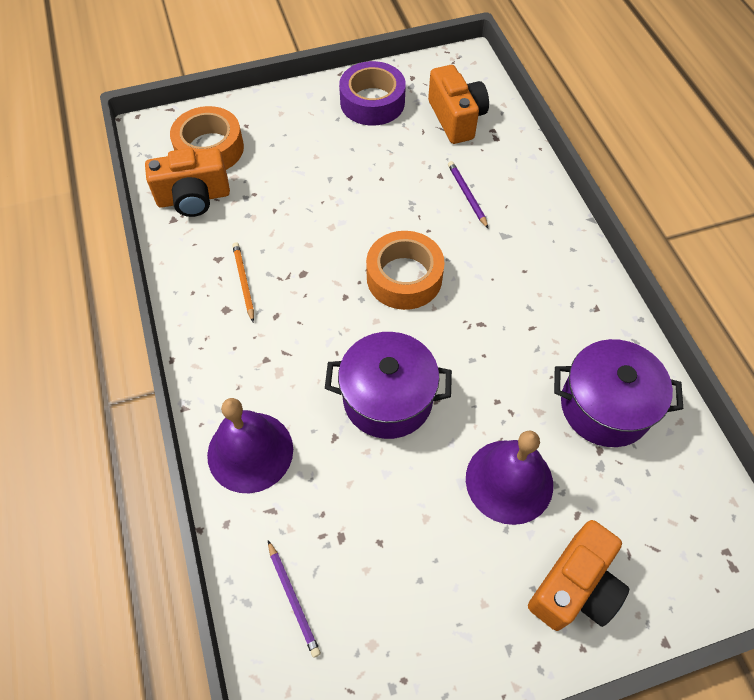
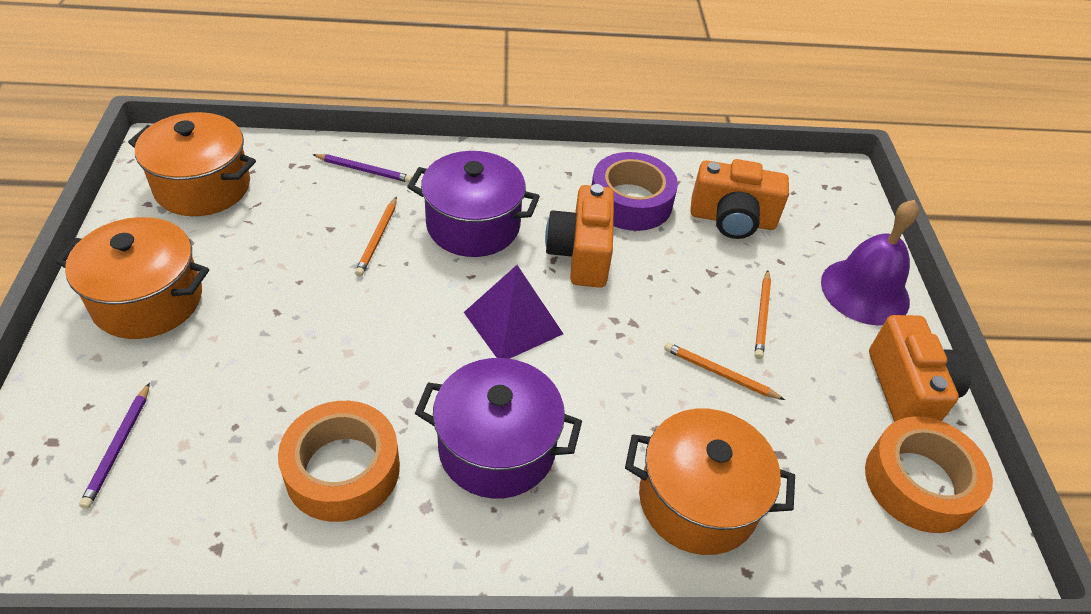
orange pencil: 1 -> 3
orange pot: 0 -> 3
purple bell: 2 -> 1
purple pyramid: 0 -> 1

